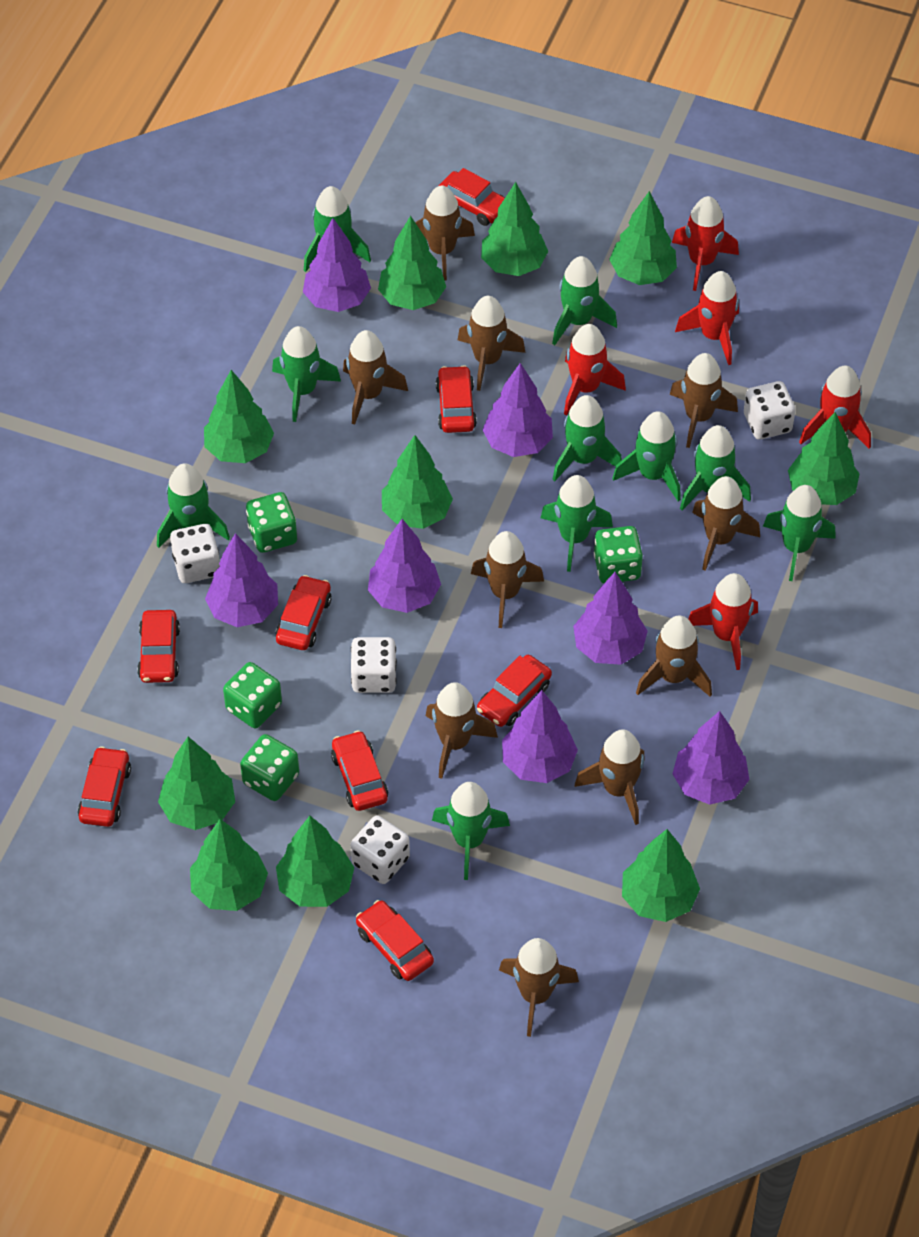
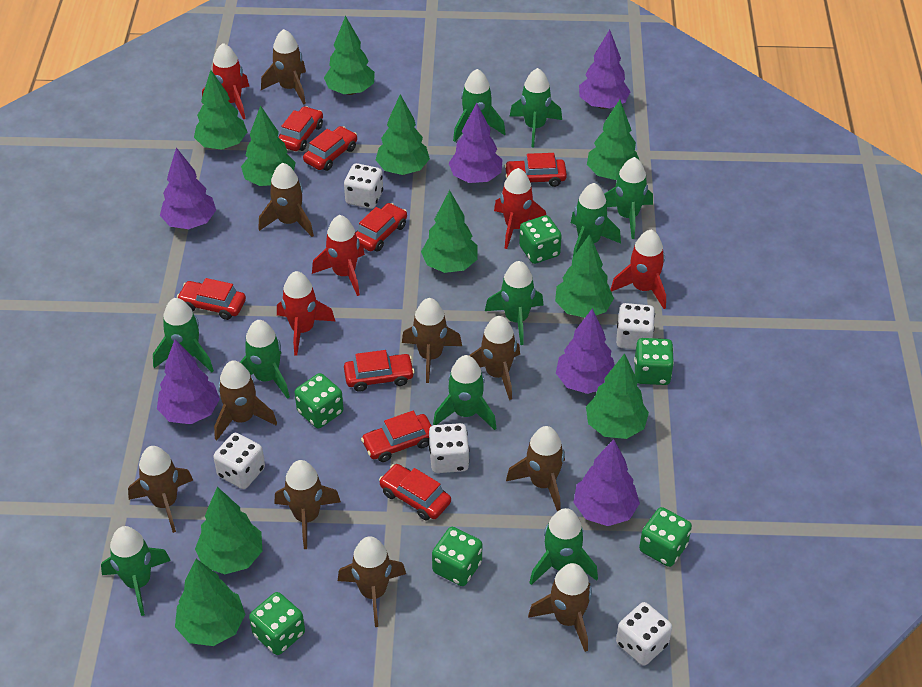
green dice: 4 -> 6
purple tree: 7 -> 6
white dice: 4 -> 5

